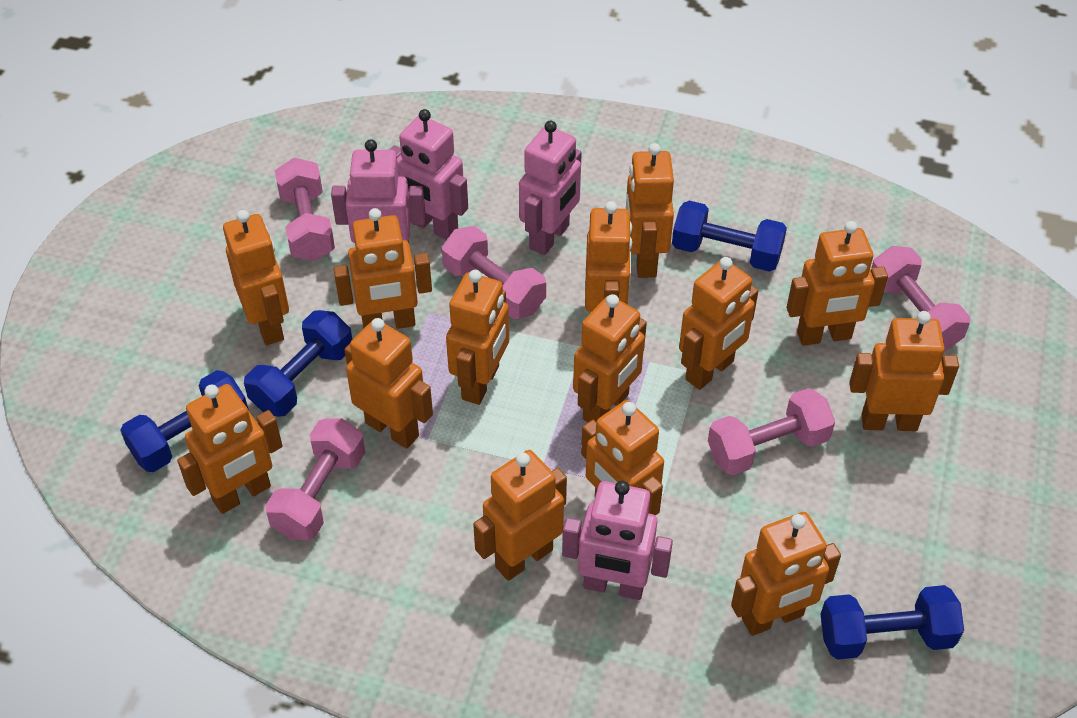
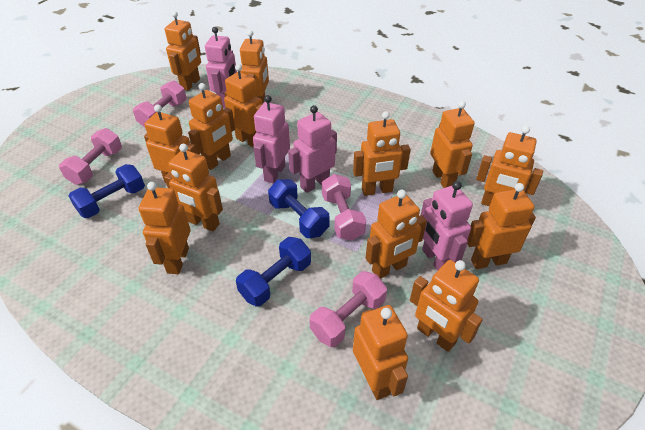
blue dumbbell: 4 -> 3
pink dumbbell: 5 -> 4

